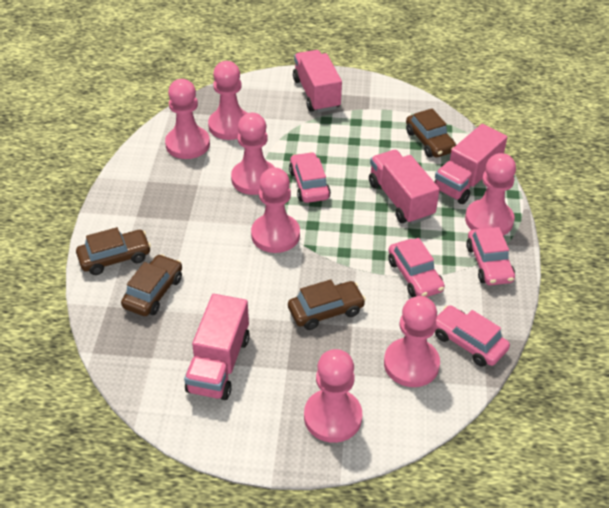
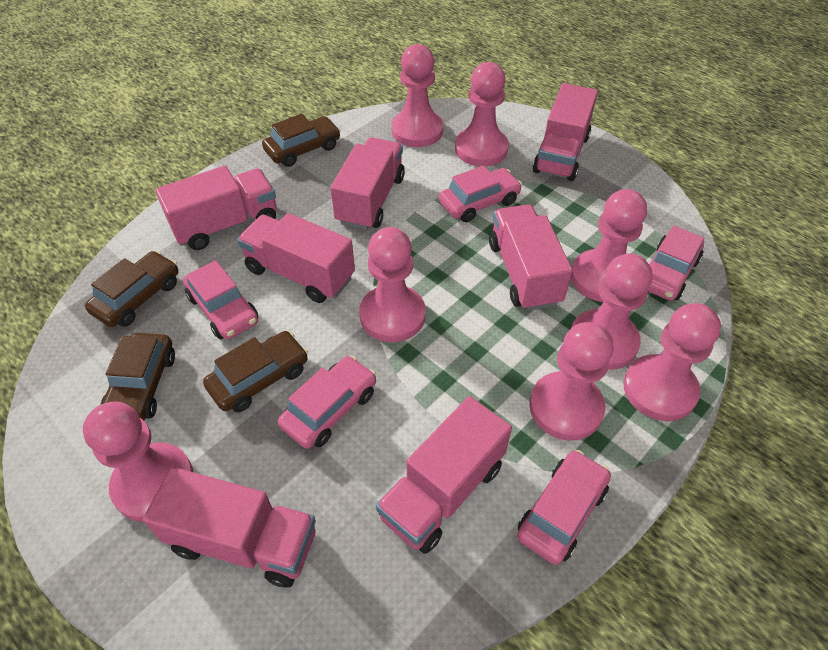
pink car: 4 -> 5
pink pawn: 7 -> 8
pink truck: 4 -> 7

